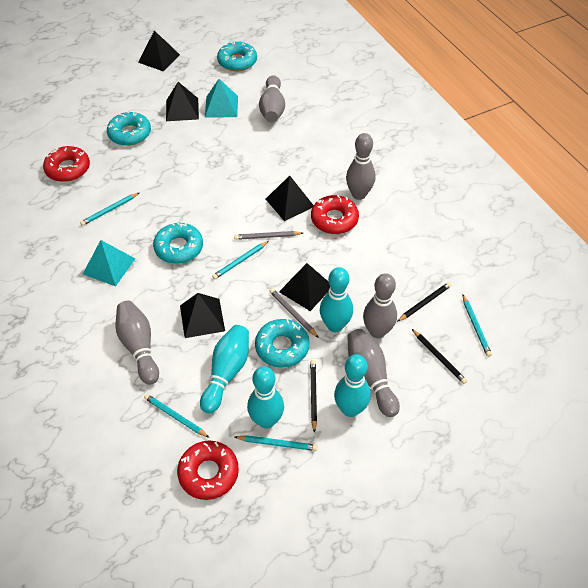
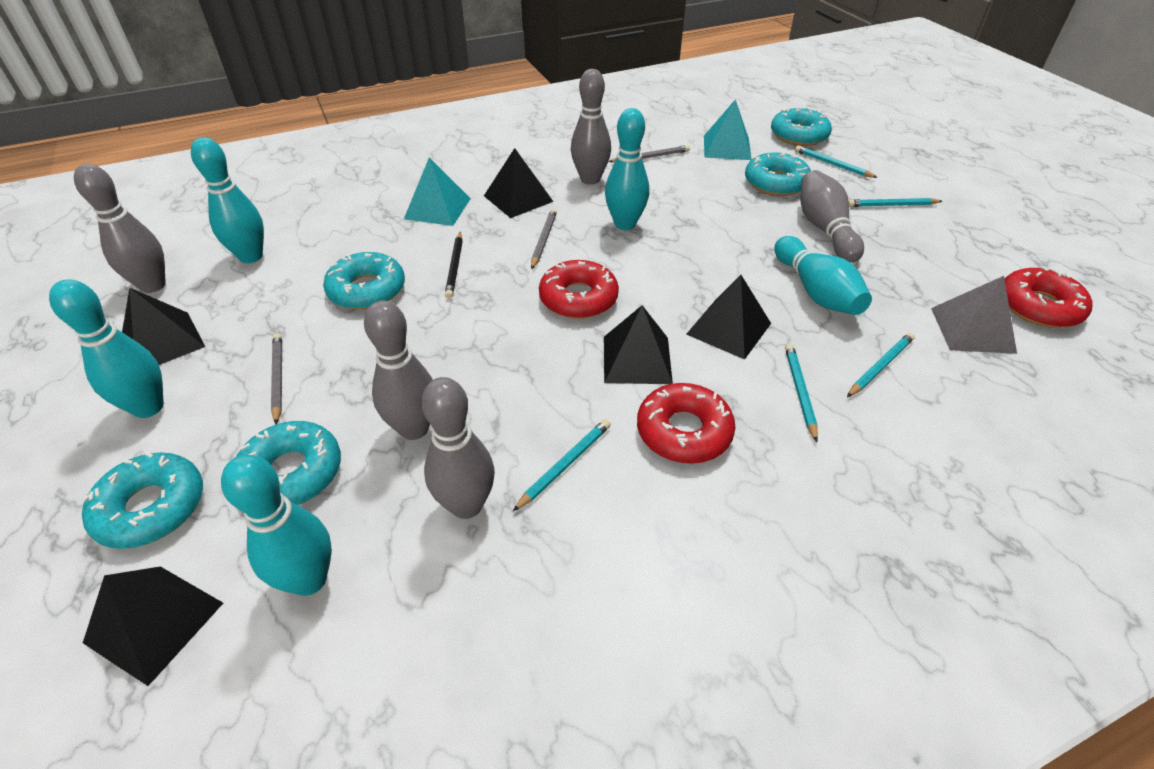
black pencil: 3 -> 1
grey pencil: 2 -> 3
grey pyramid: 0 -> 1
turquoise bowling pin: 4 -> 5
turquoise donut: 4 -> 5

